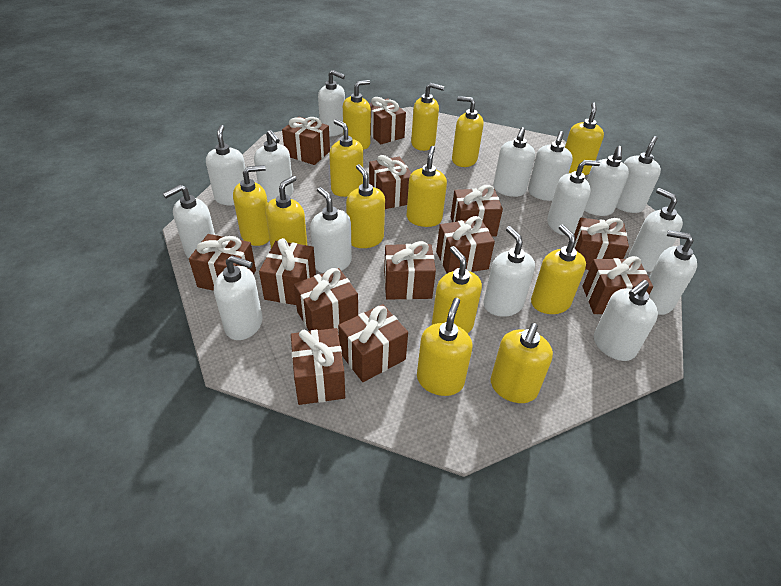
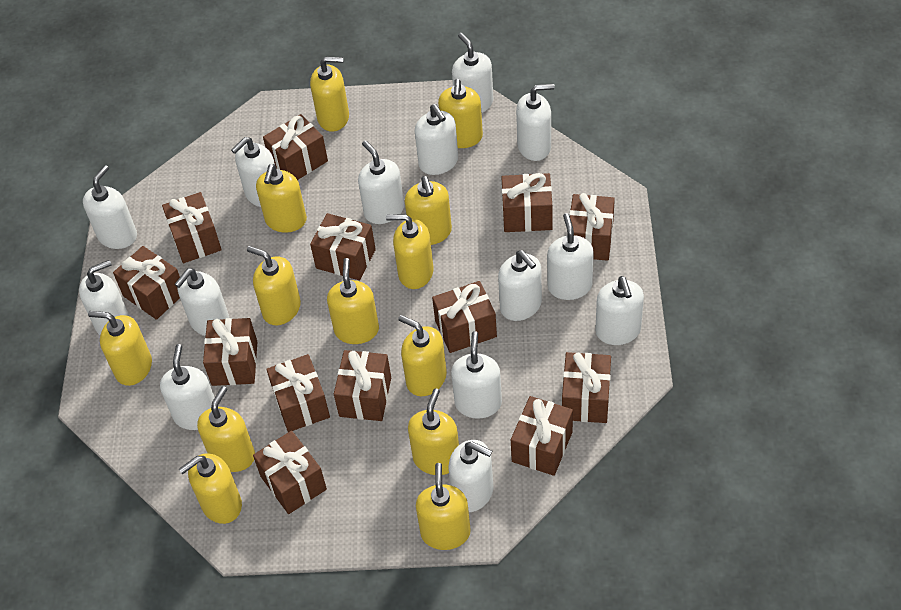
white soap dispenser: 15 -> 14

